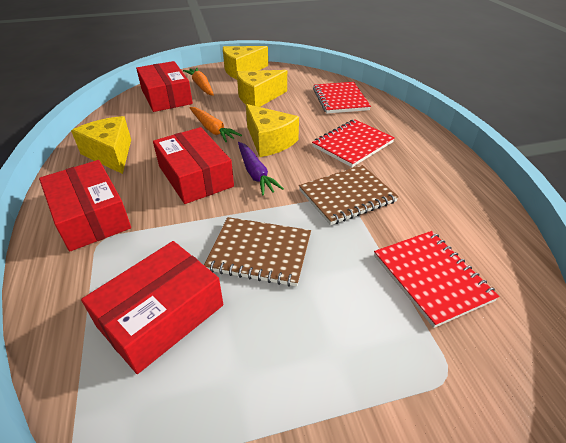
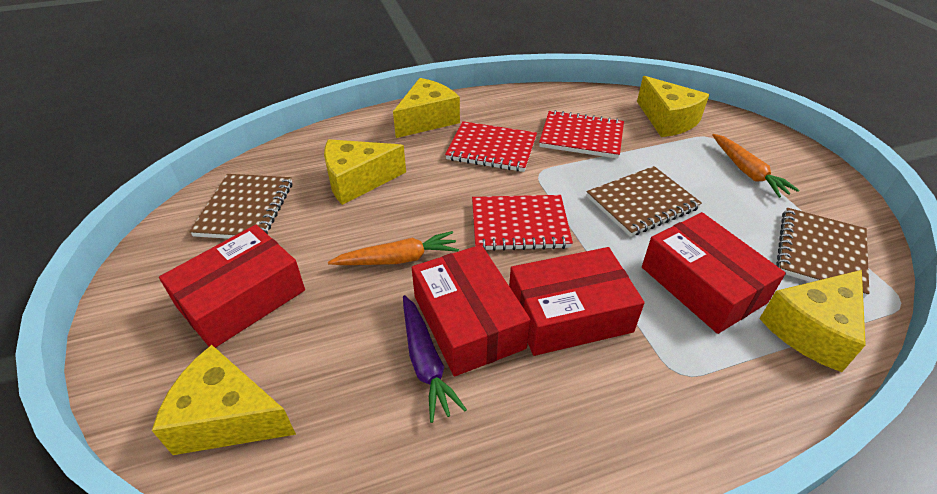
brown notebook: 2 -> 3
yellow cheese: 4 -> 5

